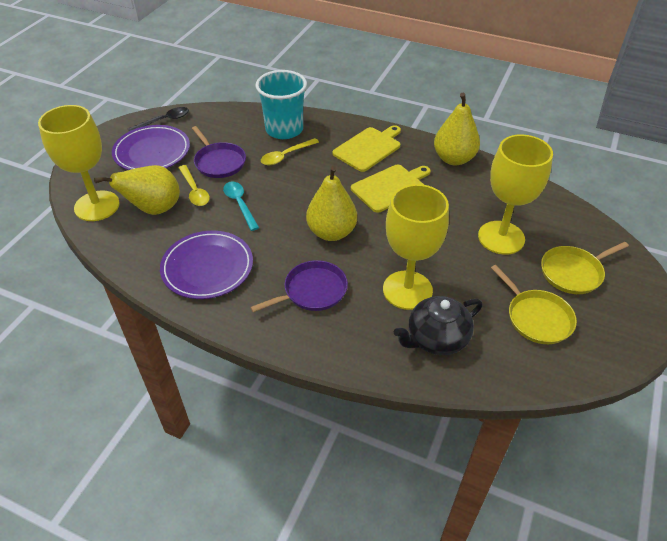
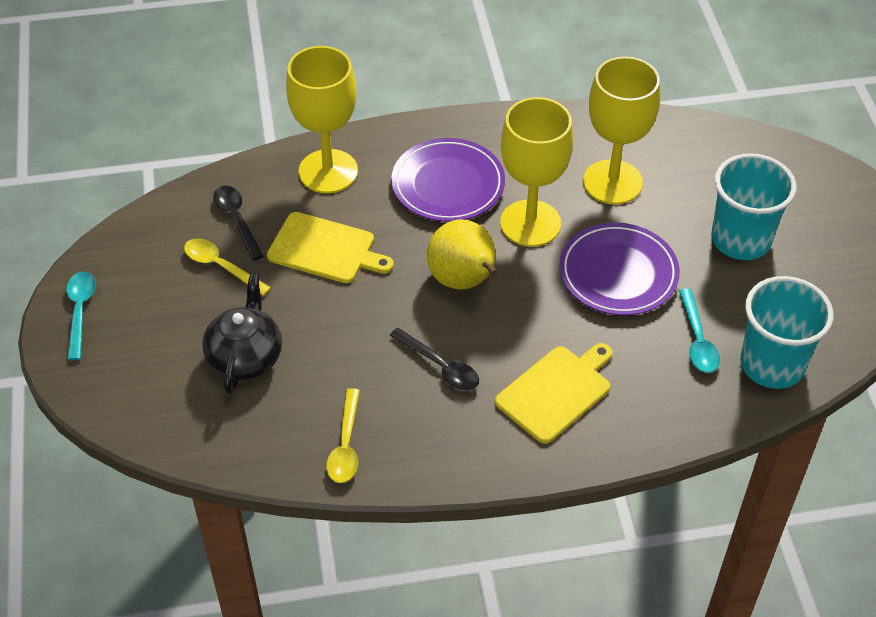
black spoon: 1 -> 2
purple pan: 2 -> 0
turquoise cup: 1 -> 2
turquoise spoon: 1 -> 2
yellow pan: 2 -> 0
yellow pear: 3 -> 1

